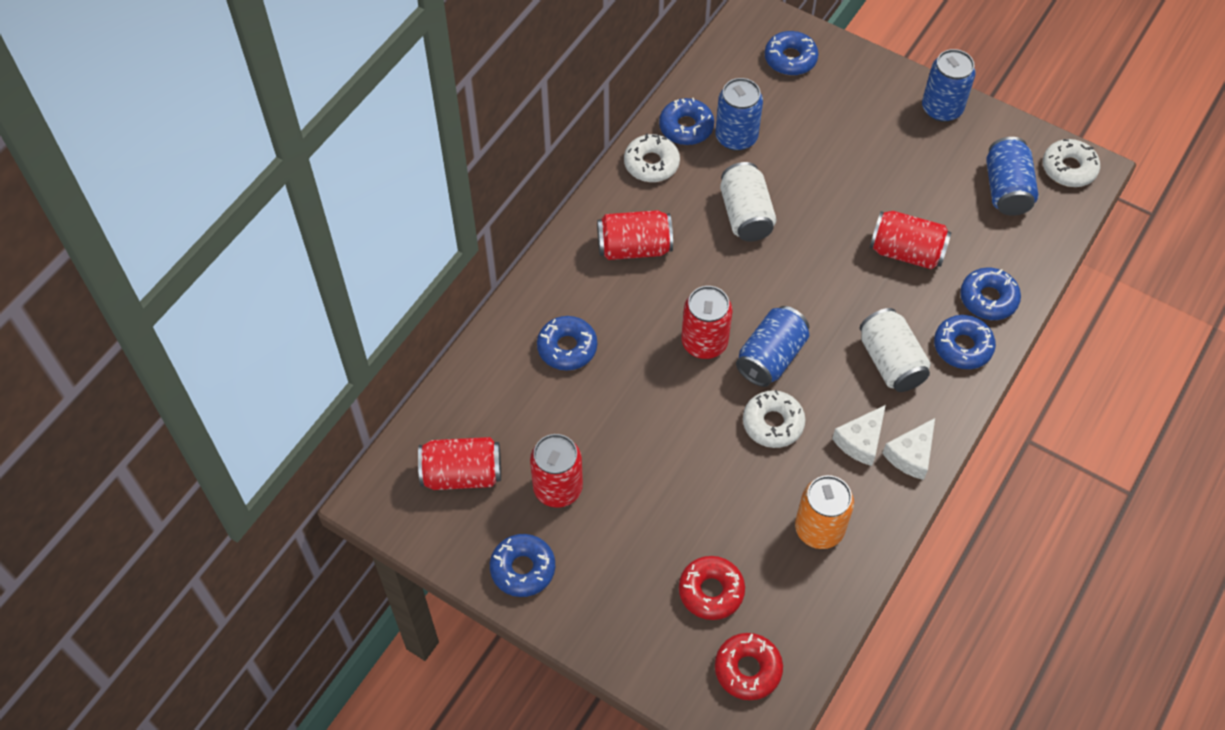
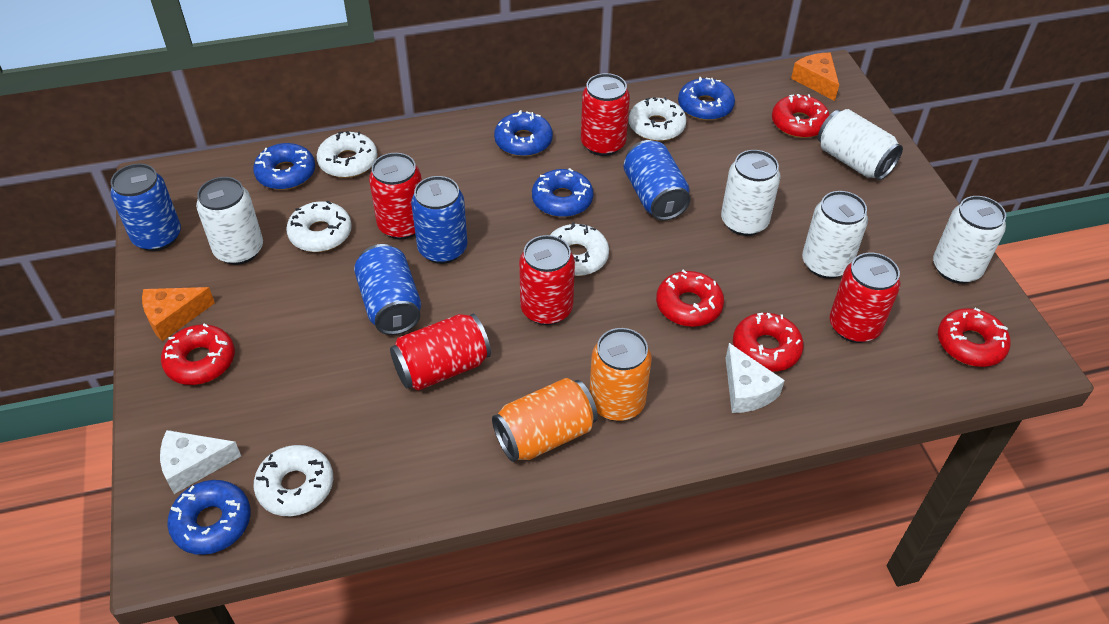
blue donut: 6 -> 5
orange can: 1 -> 2
orange cheese: 0 -> 2
red donut: 2 -> 5
white can: 2 -> 5
white donut: 3 -> 5

